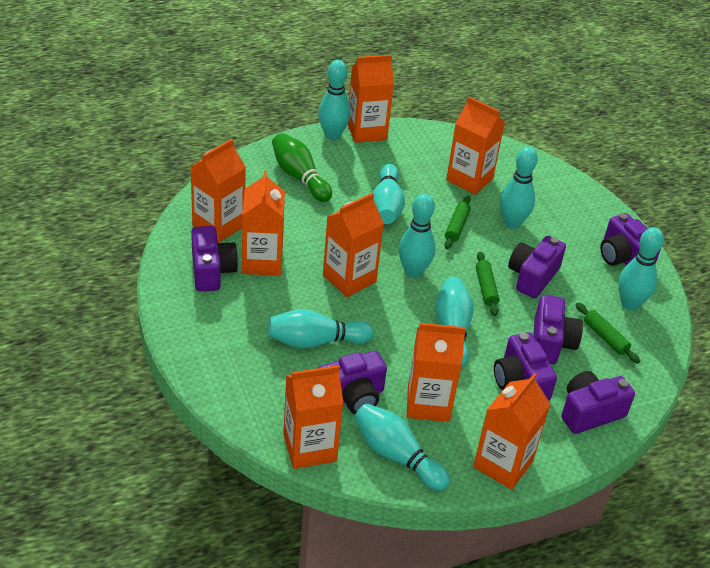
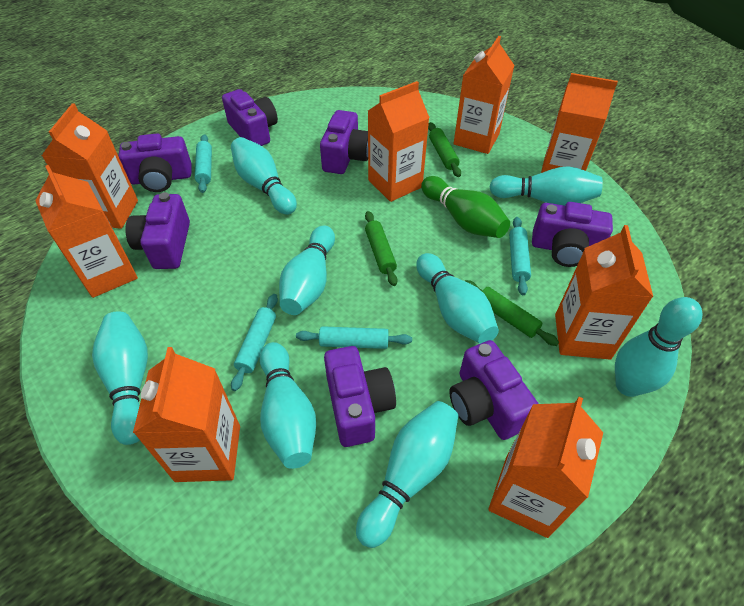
turquoise rolling pin: 0 -> 4

